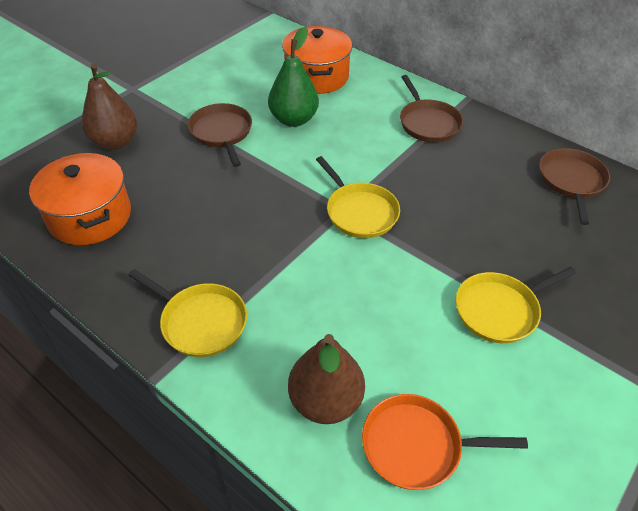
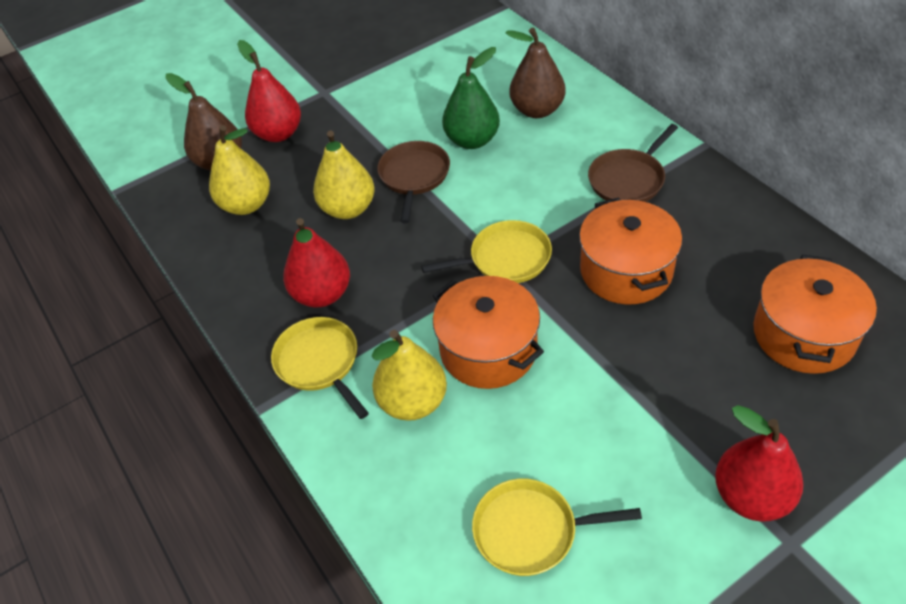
brown pan: 3 -> 2
orange pan: 1 -> 0
orange pot: 2 -> 3
red pear: 0 -> 3
yellow pear: 0 -> 3

